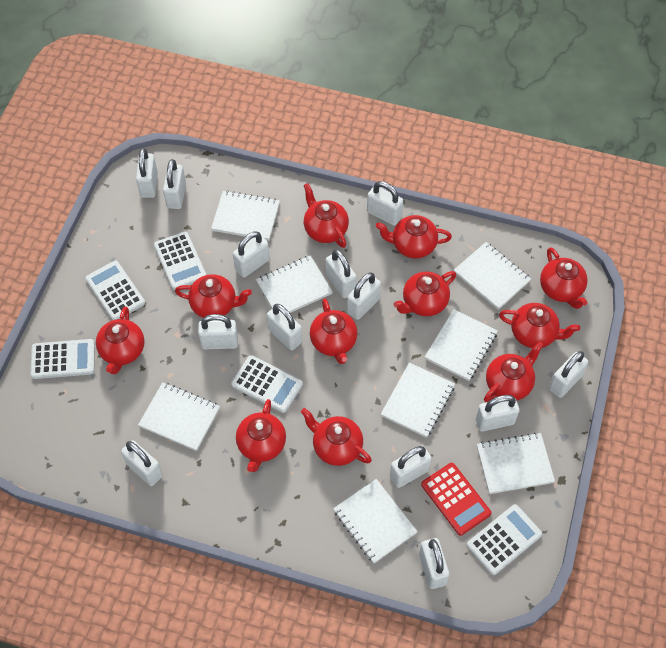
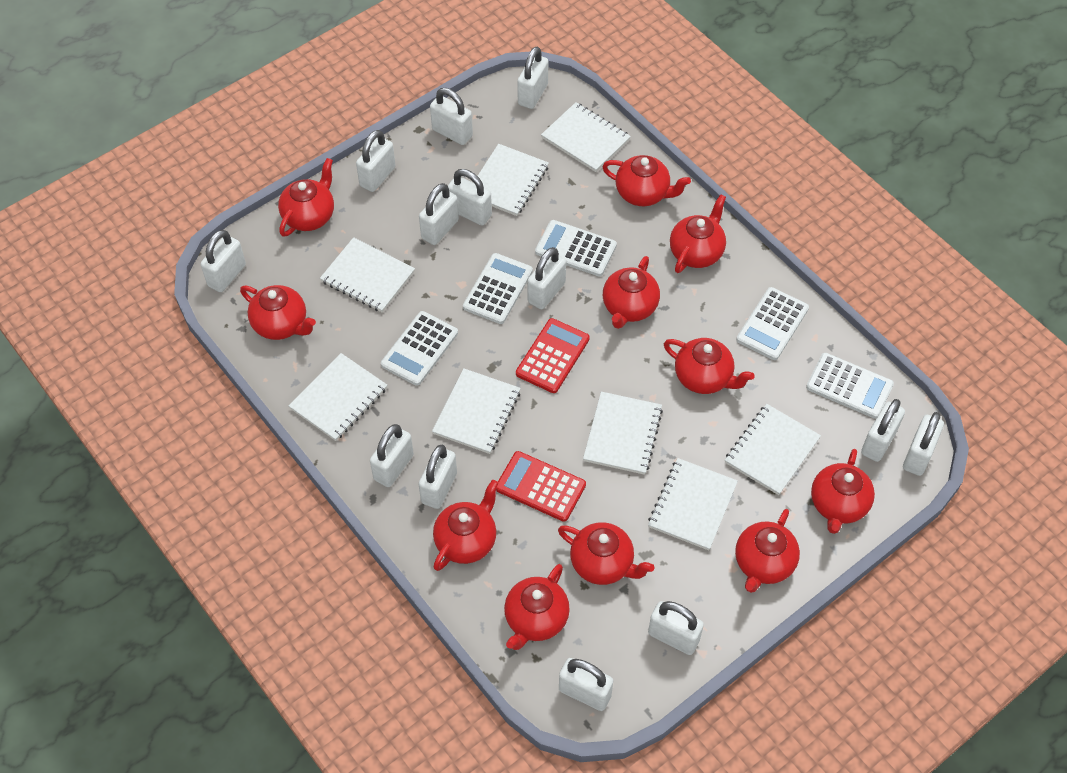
red calculator: 1 -> 2

